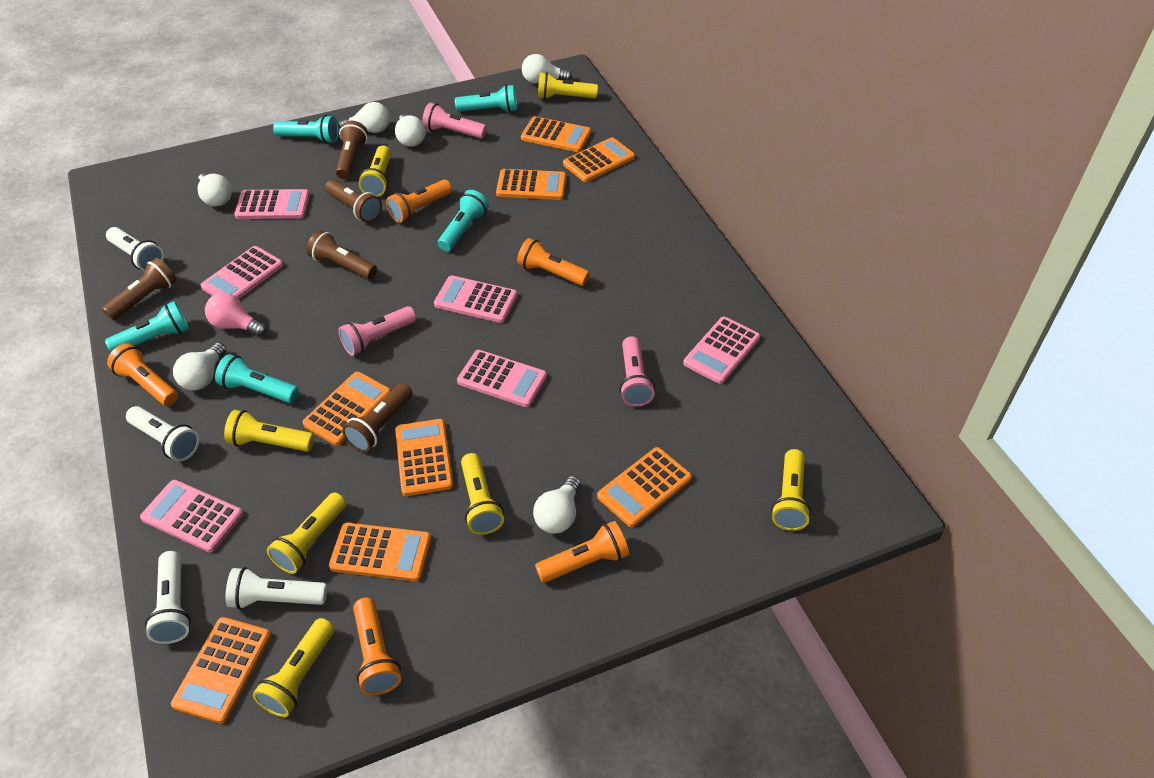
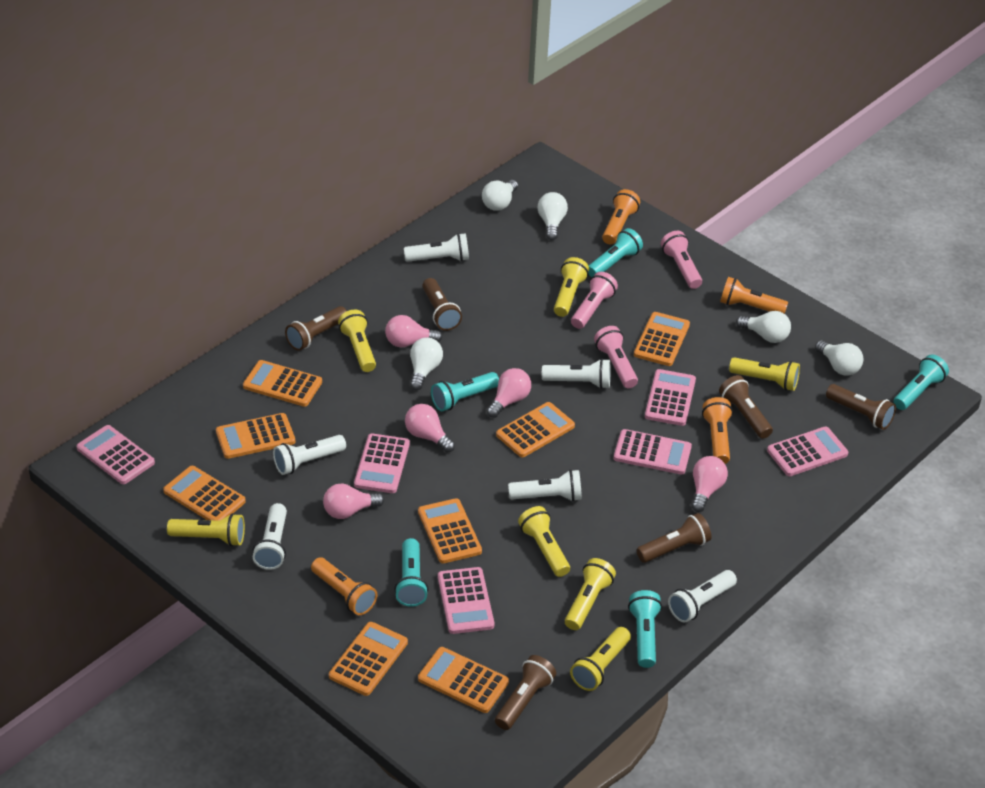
brown flashlight: 5 -> 6
orange flashlight: 5 -> 4
pink light bulb: 1 -> 5
white flashlight: 4 -> 6
white light bulb: 6 -> 5

